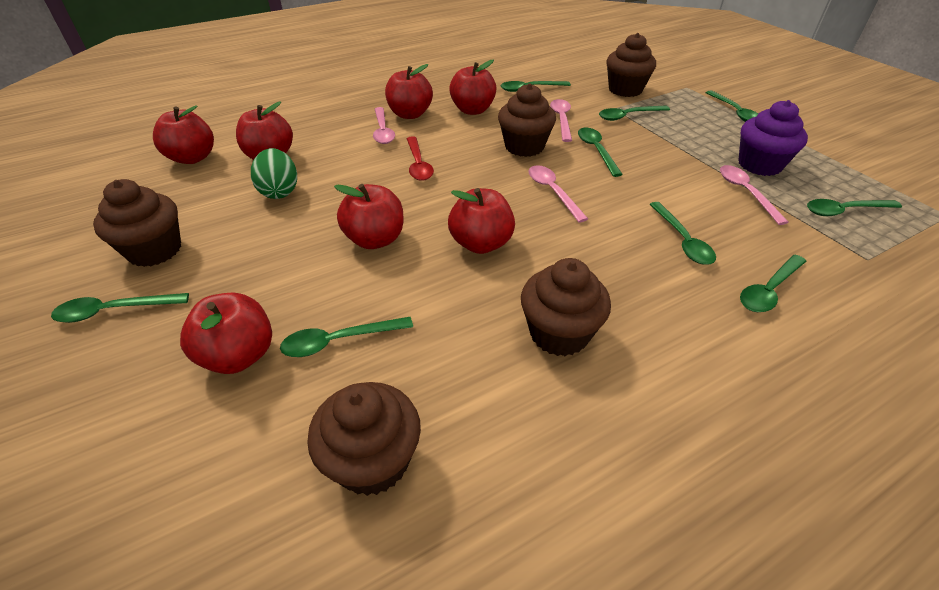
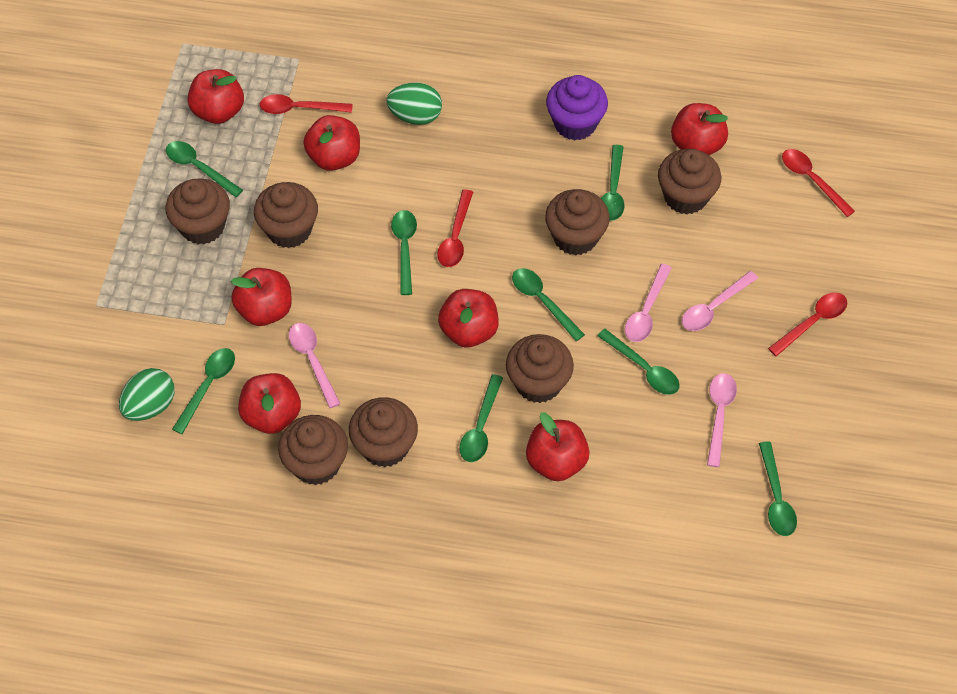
brown cupcake: 5 -> 7
green egg: 1 -> 2
green spoon: 9 -> 8
red spoon: 1 -> 4

